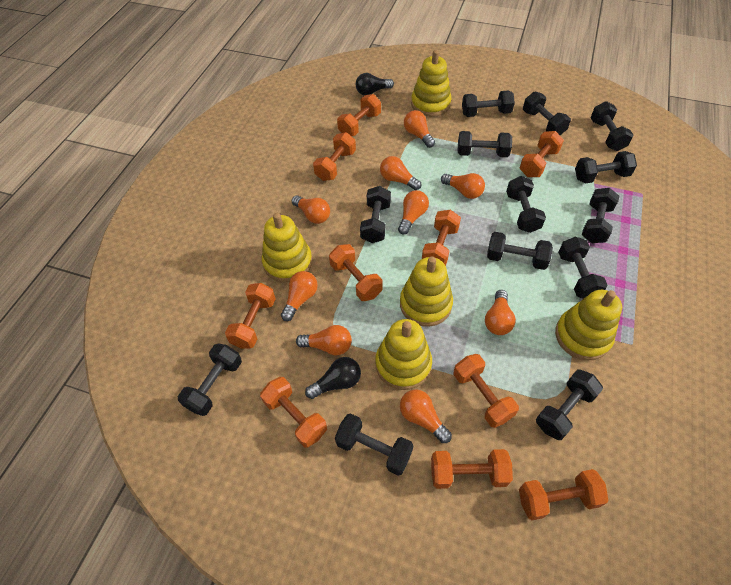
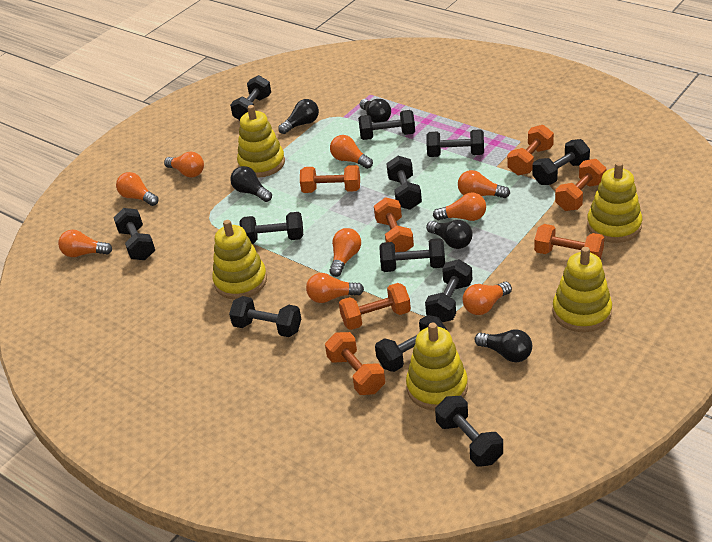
black dumbbell: 13 -> 12
black light bulb: 2 -> 5
orange dumbbell: 10 -> 7

